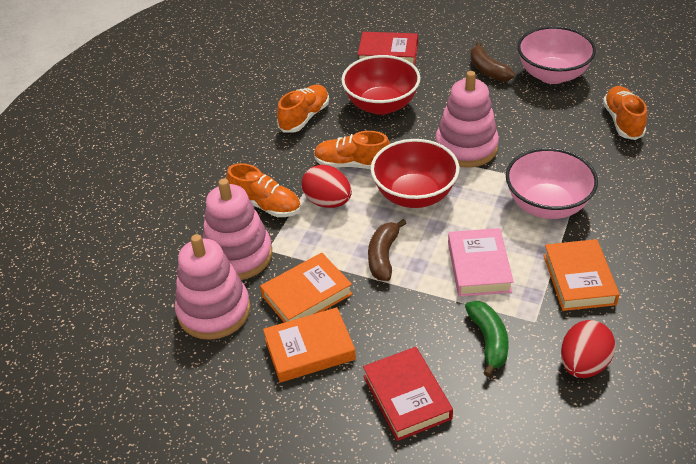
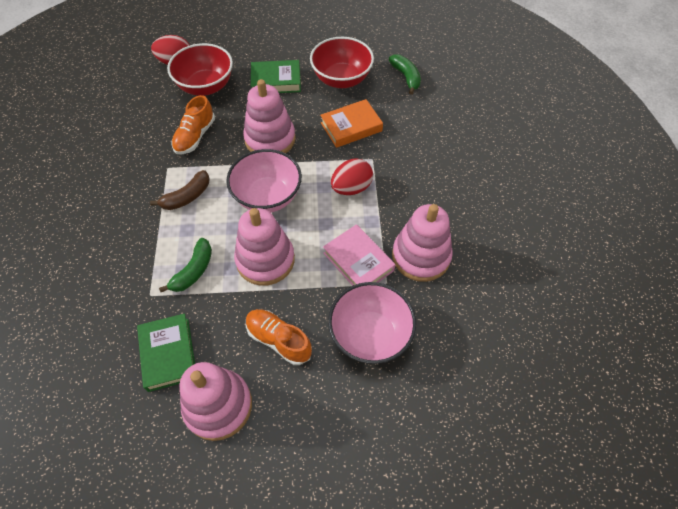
brown banana: 2 -> 1
green banana: 1 -> 2
green book: 0 -> 2
orange book: 3 -> 1
orange shoe: 4 -> 2
pink stacking toy: 3 -> 4
red book: 2 -> 0

